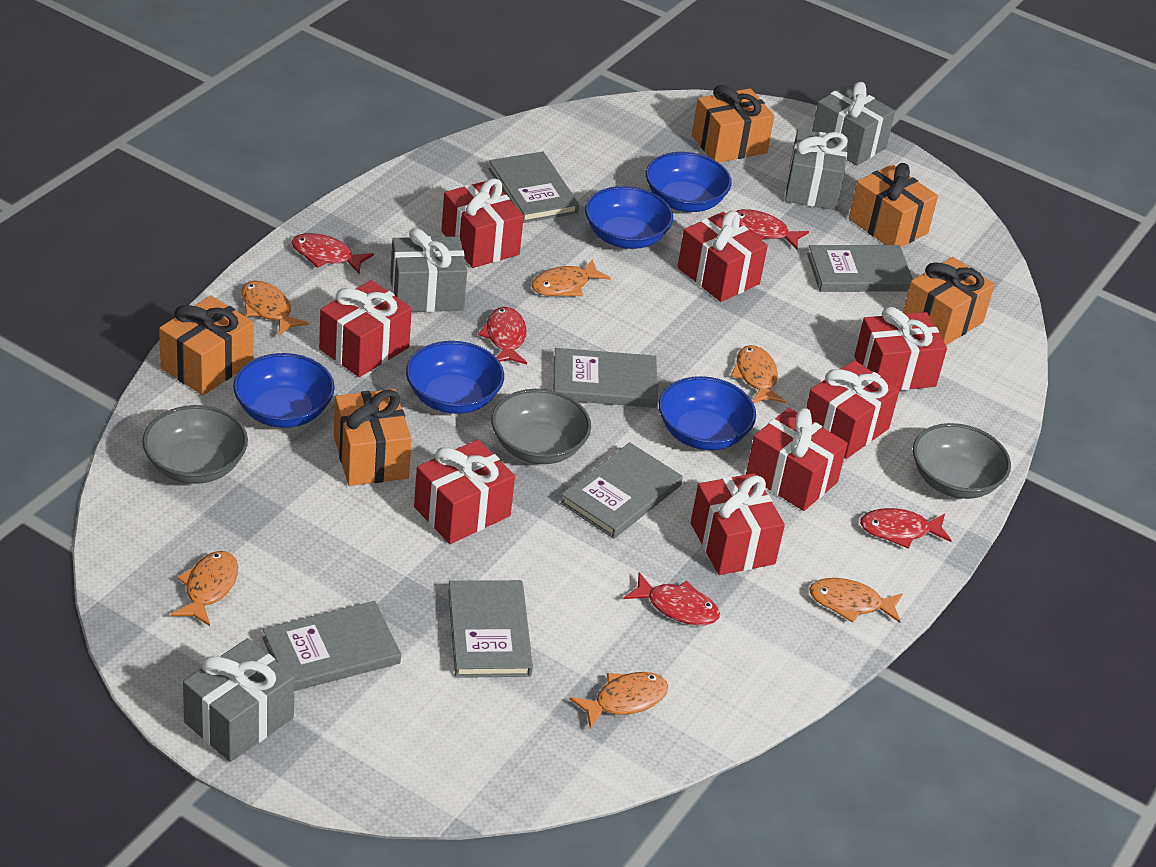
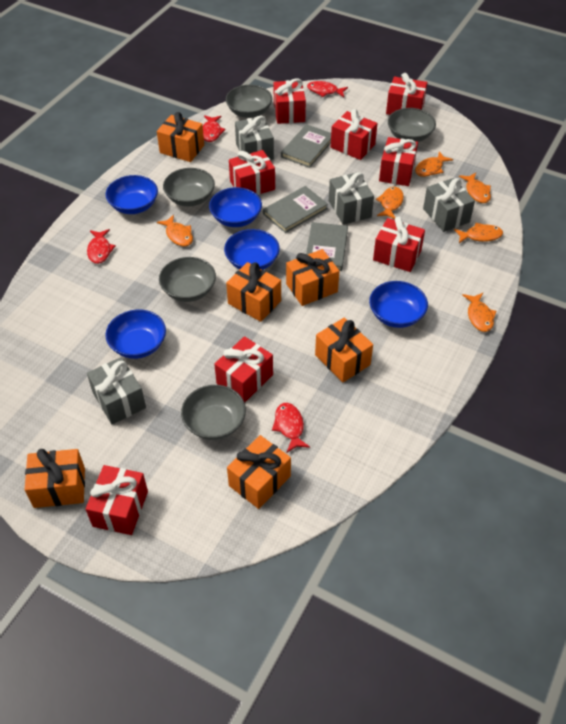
grey book: 6 -> 3
grey bowl: 3 -> 5
orange gift: 5 -> 6
red fish: 5 -> 4

